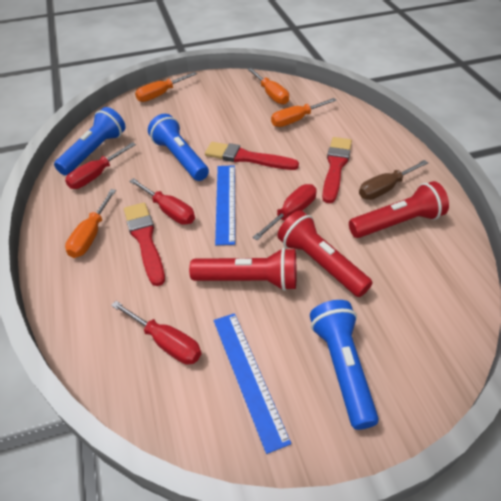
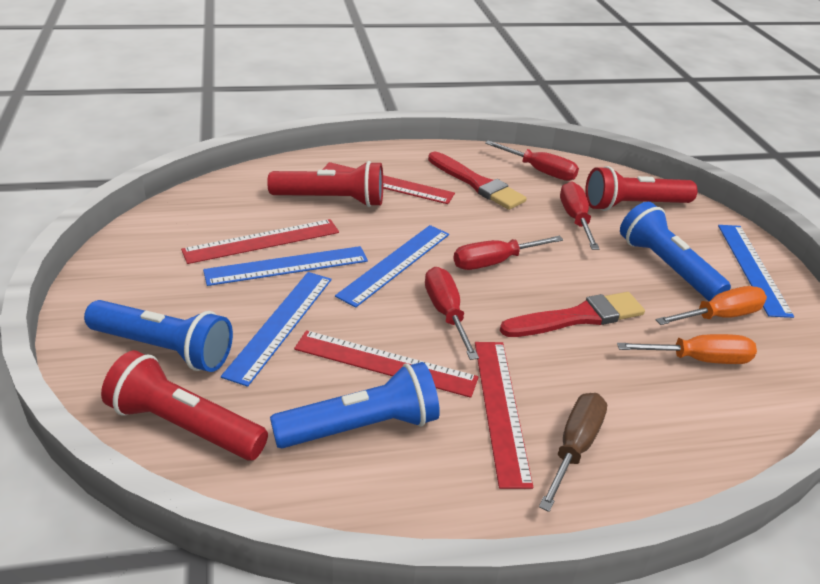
blue ruler: 2 -> 4
orange screwdriver: 4 -> 2
red brush: 3 -> 2
red ruler: 0 -> 4

